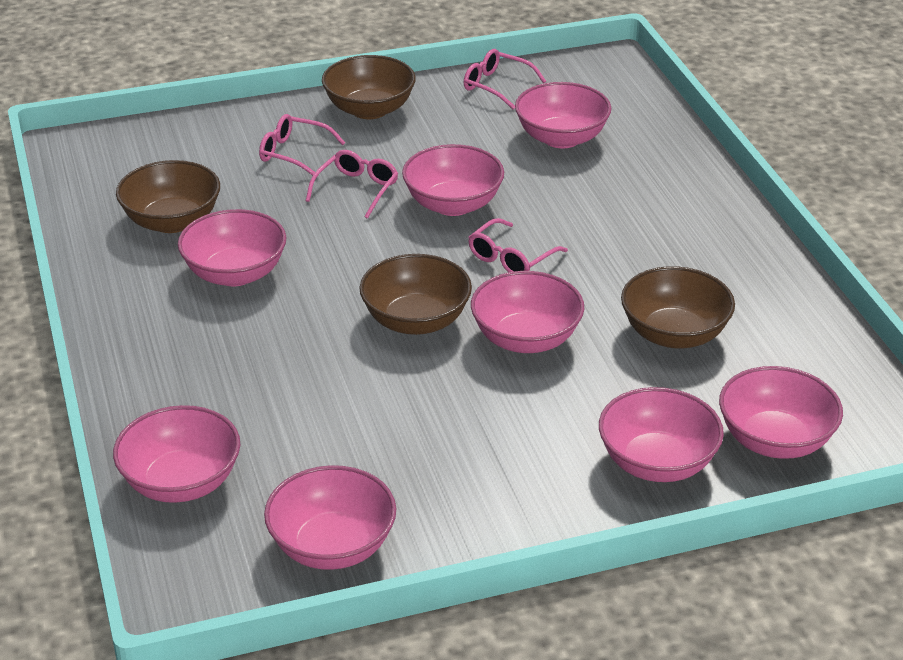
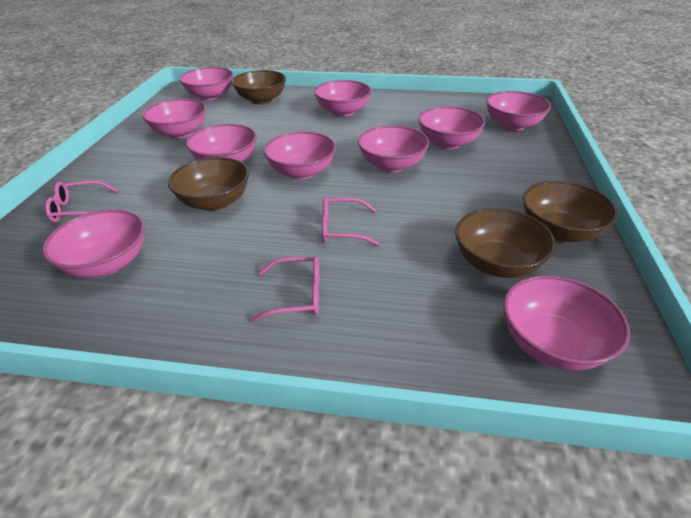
pink bowl: 8 -> 10
pink glasses: 4 -> 3

